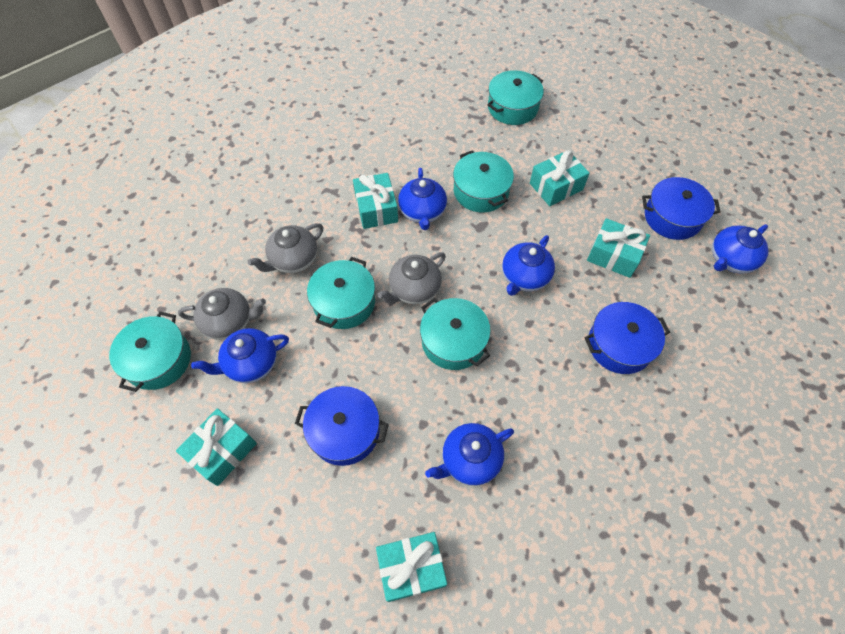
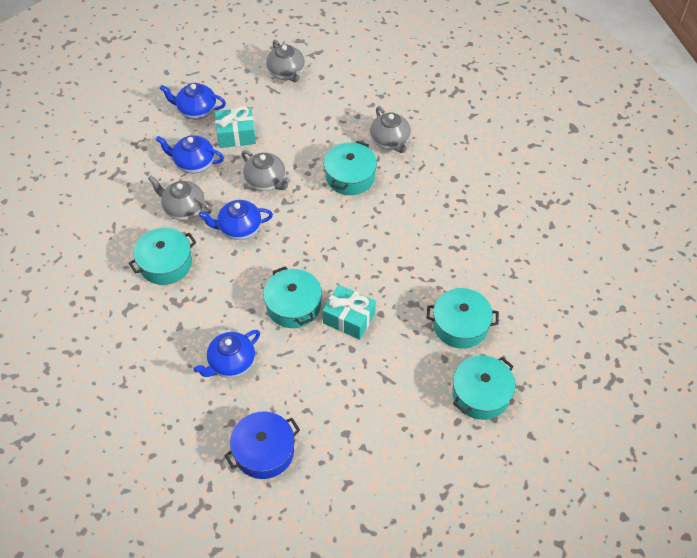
blue pot: 3 -> 1
blue teapot: 5 -> 4
grey teapot: 3 -> 4
turquoise gift: 5 -> 2

